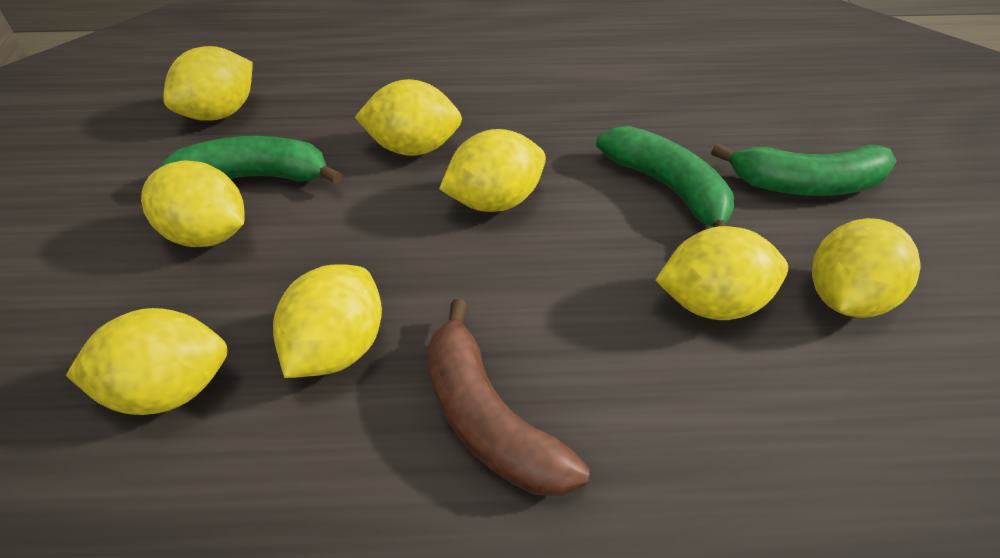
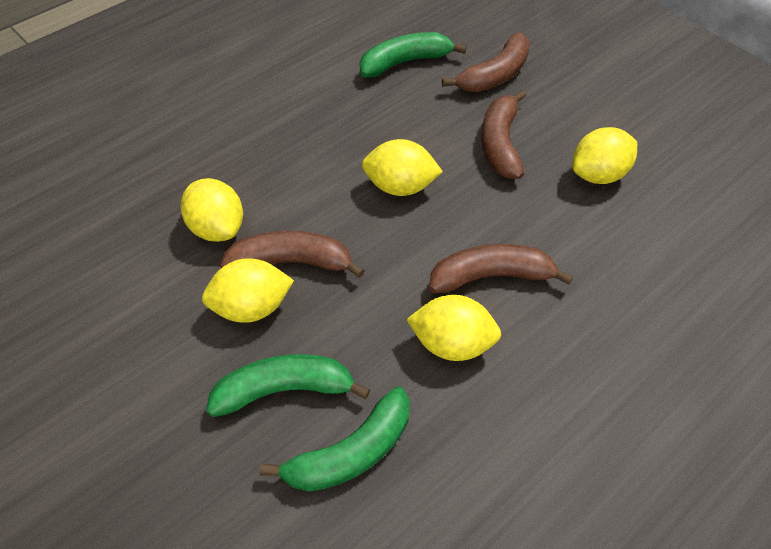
brown banana: 1 -> 4
yellow lemon: 8 -> 5

